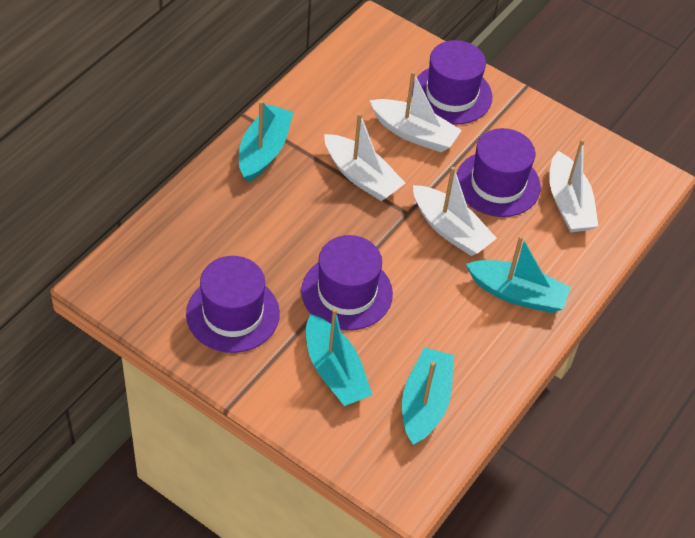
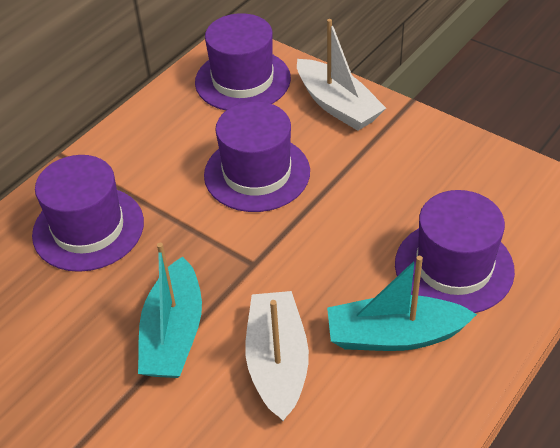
turquoise boat: 4 -> 2
white boat: 4 -> 2

